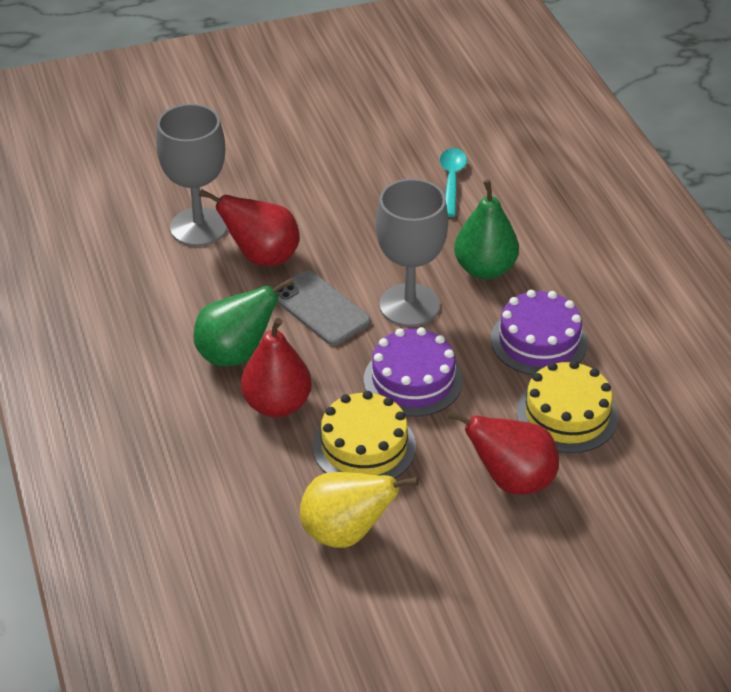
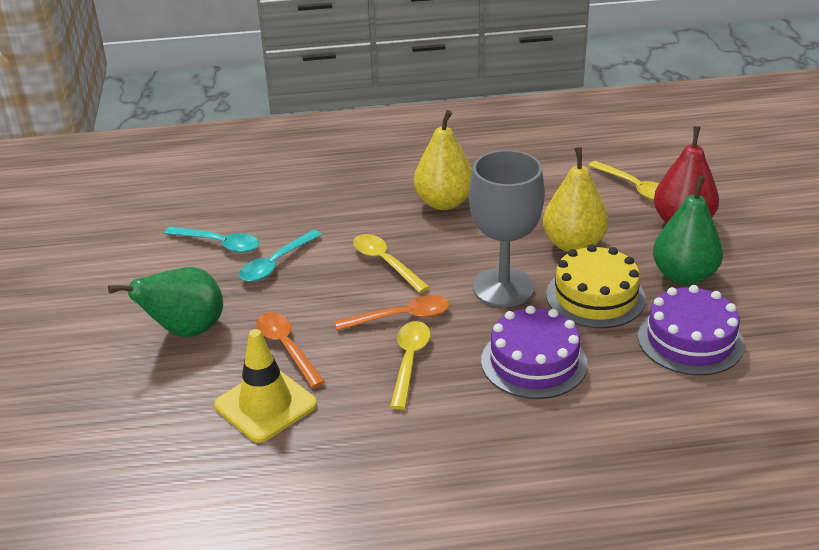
grey goblet: 2 -> 1
grey phone: 1 -> 0
orange spoon: 0 -> 2
red pear: 3 -> 1
turquoise spoon: 1 -> 2
yellow cake: 2 -> 1
yellow pear: 1 -> 2
yellow spoon: 0 -> 3
yellow traffic cone: 0 -> 1

